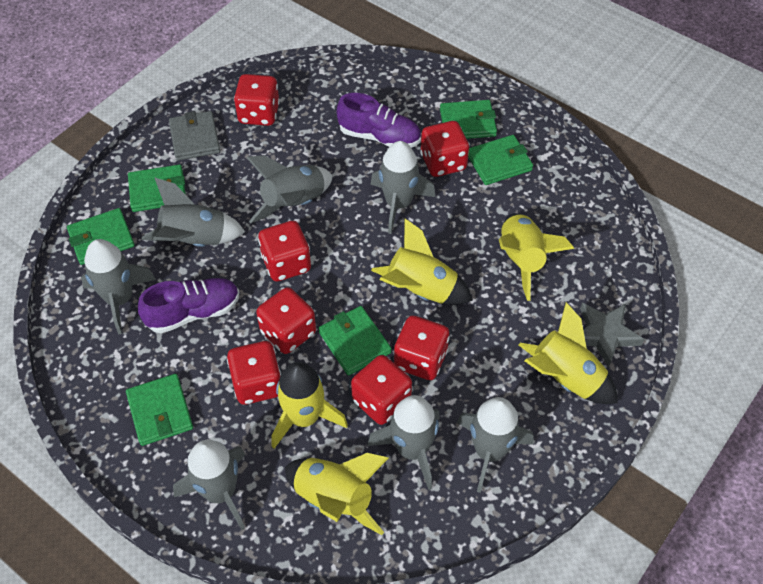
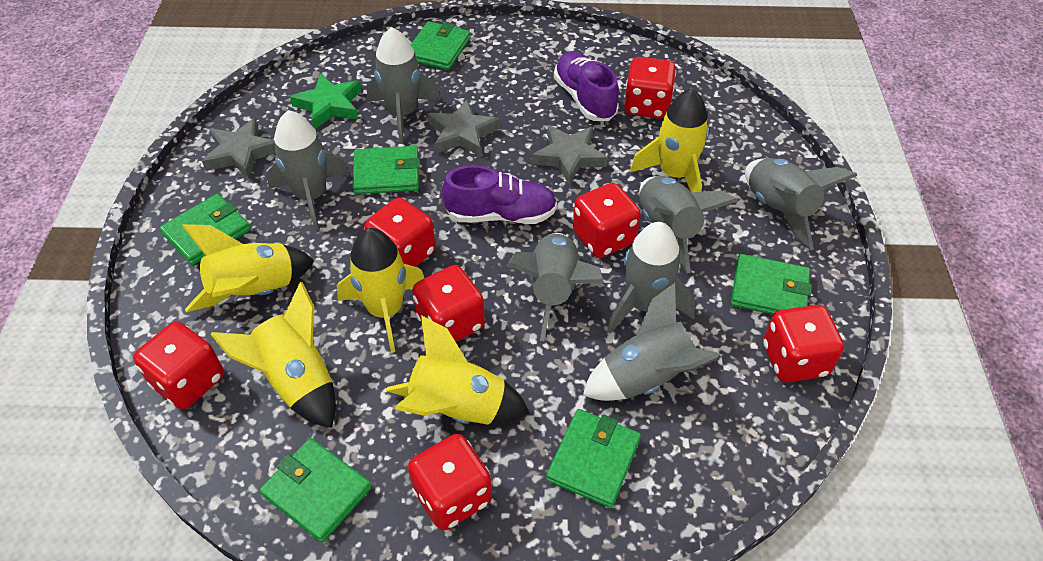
green star: 0 -> 1
grey star: 1 -> 3
grey wallet: 1 -> 0

